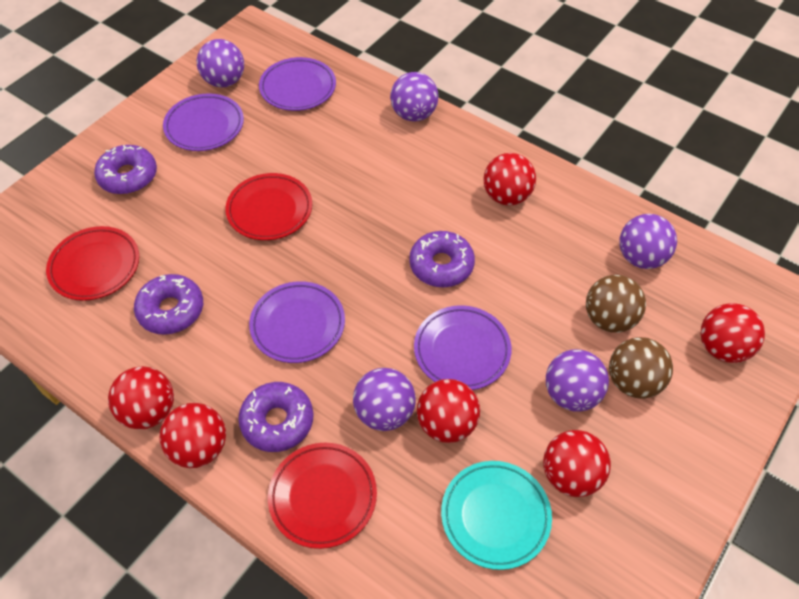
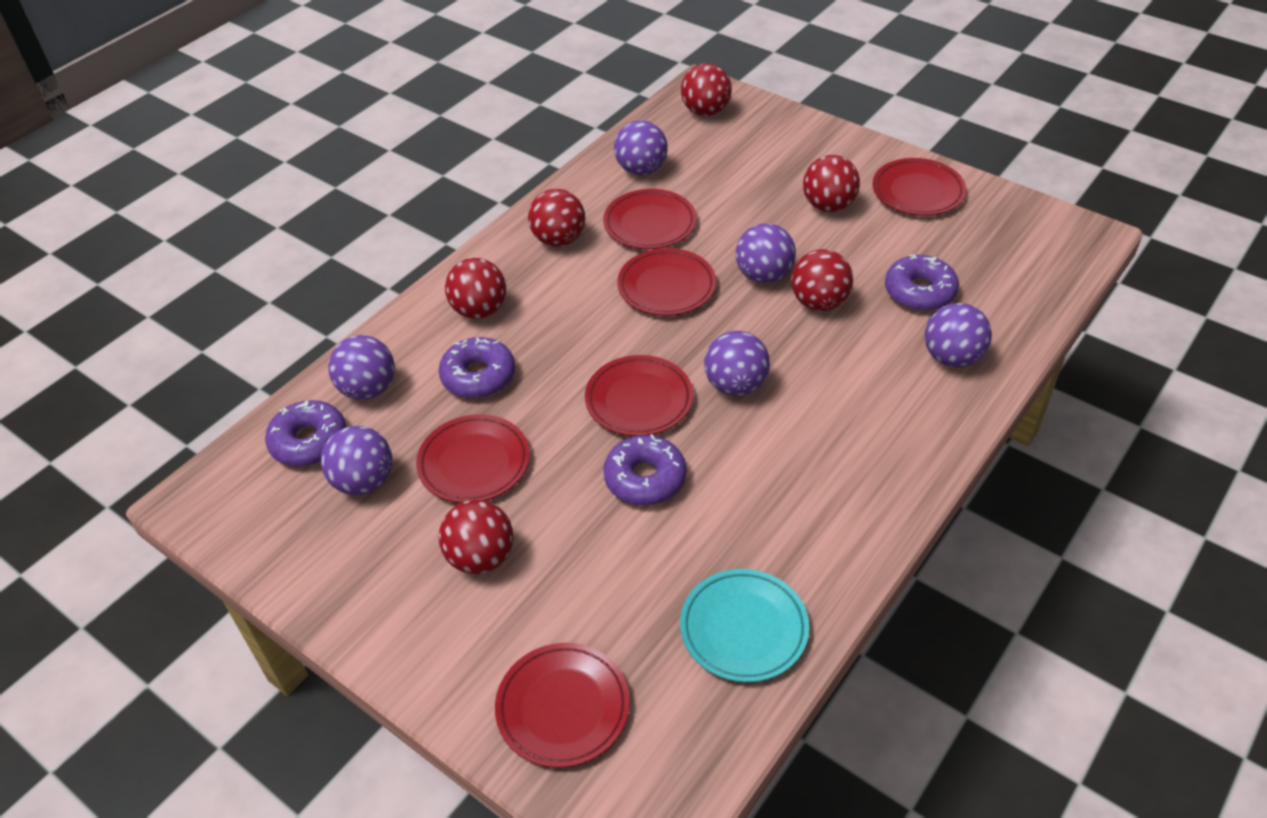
brown ball: 2 -> 0
purple ball: 5 -> 6
purple plate: 4 -> 0
red plate: 3 -> 6

